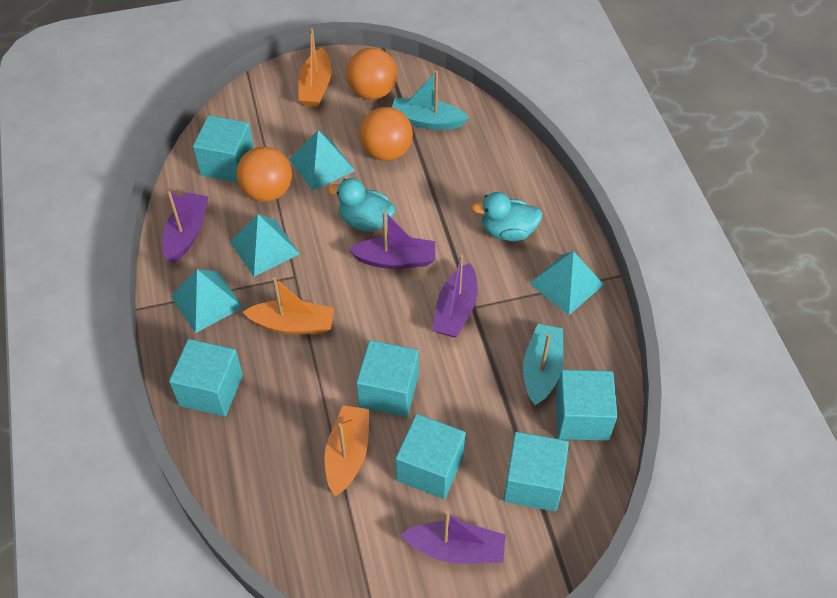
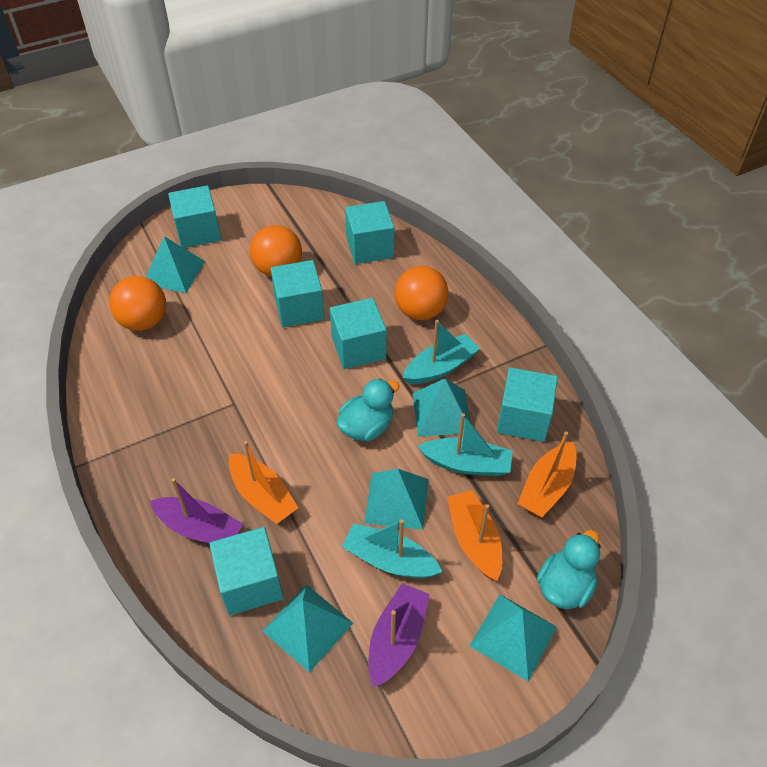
purple boat: 4 -> 2
turquoise boat: 2 -> 3
turquoise pyramid: 4 -> 5

